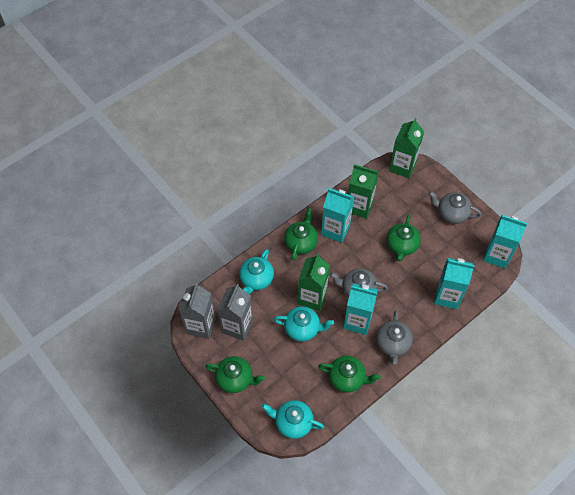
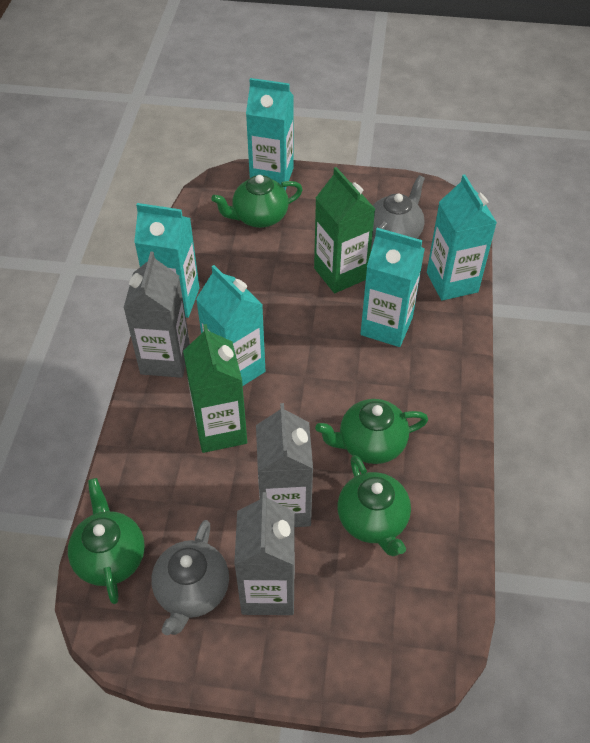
green carton: 3 -> 2
grey carton: 2 -> 3
grey teapot: 3 -> 2
turquoise carton: 4 -> 5
turquoise teapot: 3 -> 0

